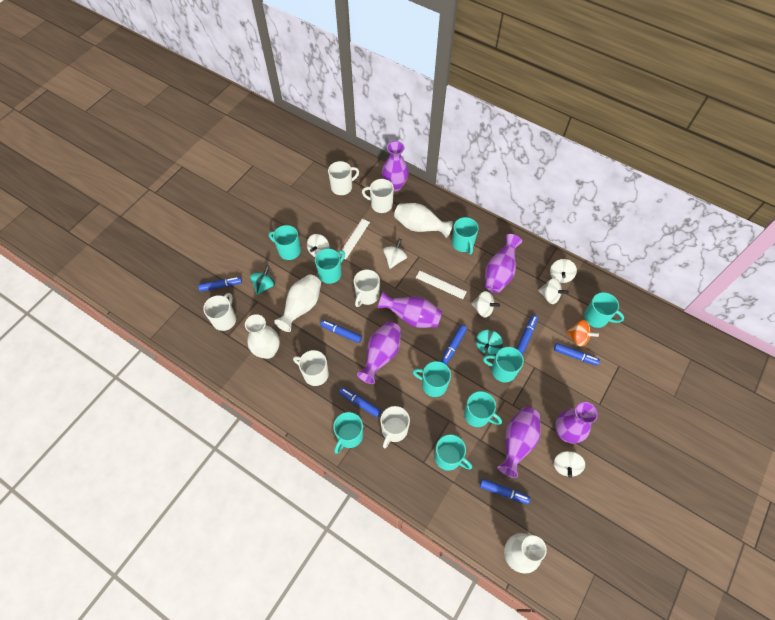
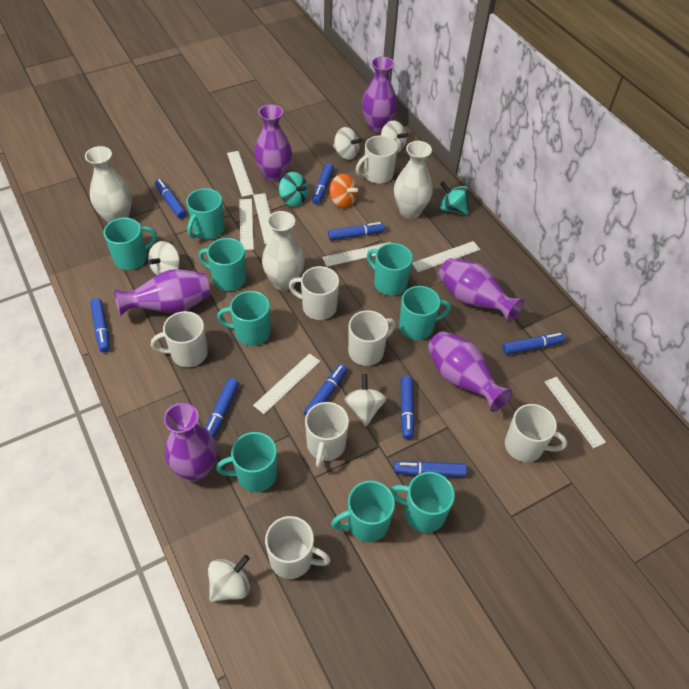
blue marker: 7 -> 9
white mug: 6 -> 7
white ruler: 2 -> 7
white spinning top: 6 -> 5
white vase: 4 -> 3

